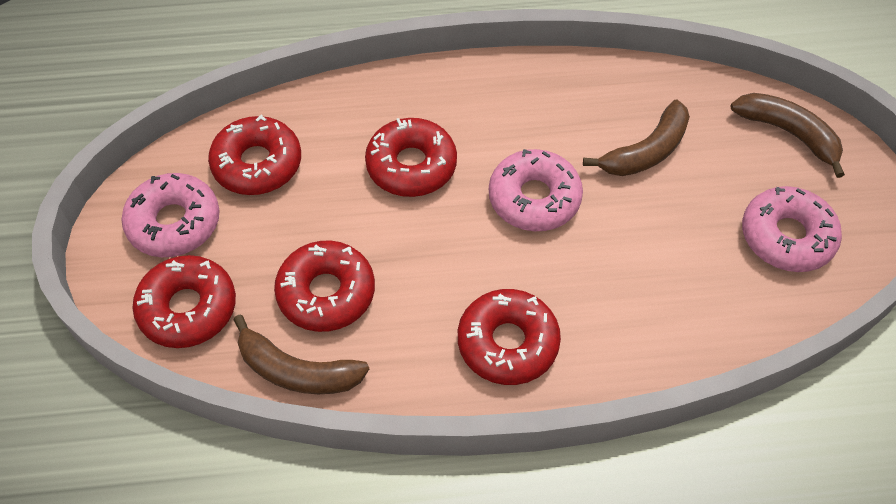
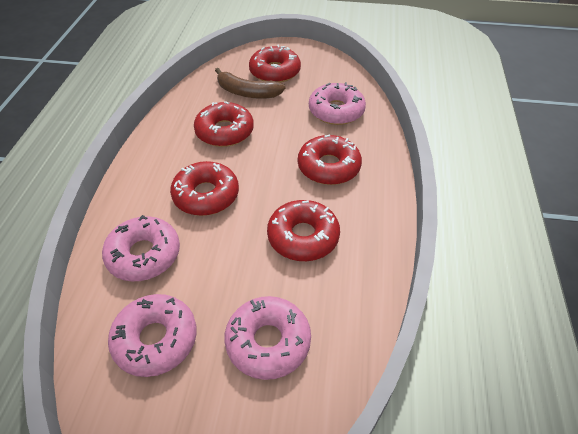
brown banana: 3 -> 1
pink donut: 3 -> 4

